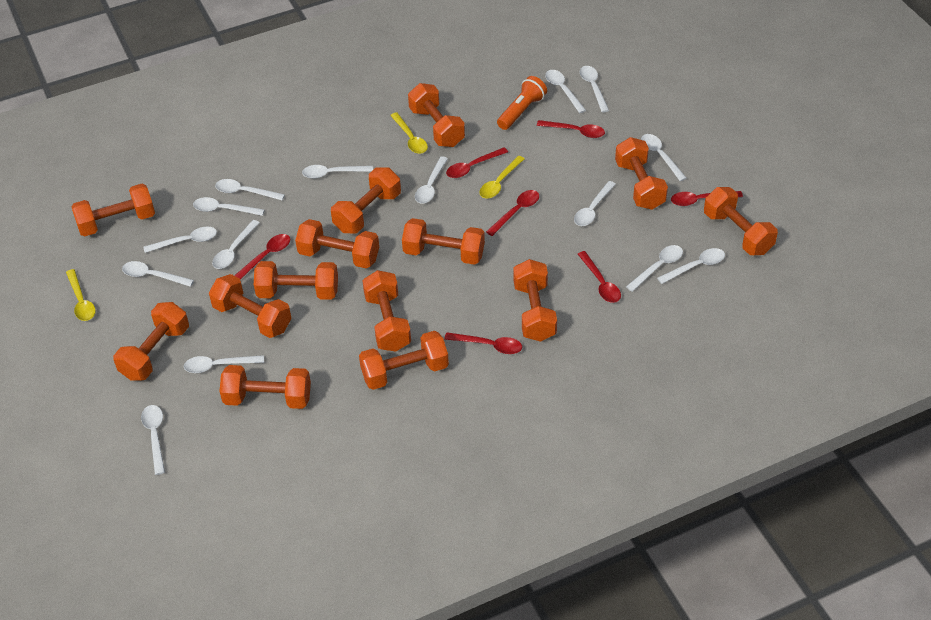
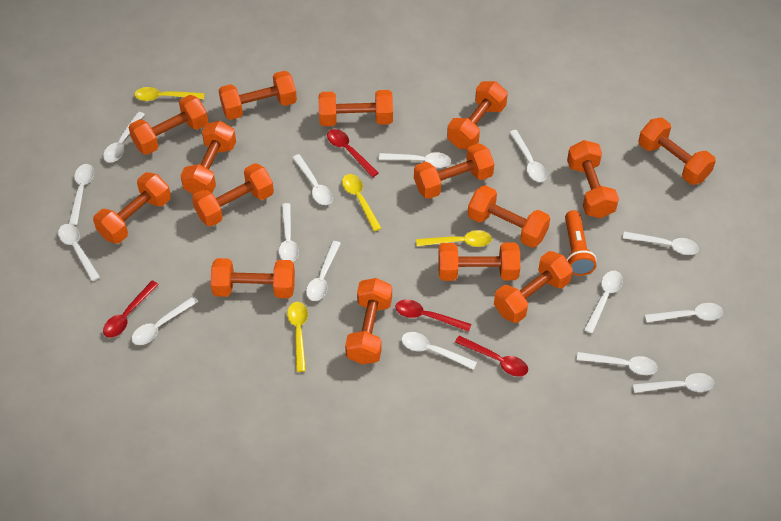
orange dumbbell: 14 -> 15
red spoon: 7 -> 4
yellow spoon: 3 -> 4

